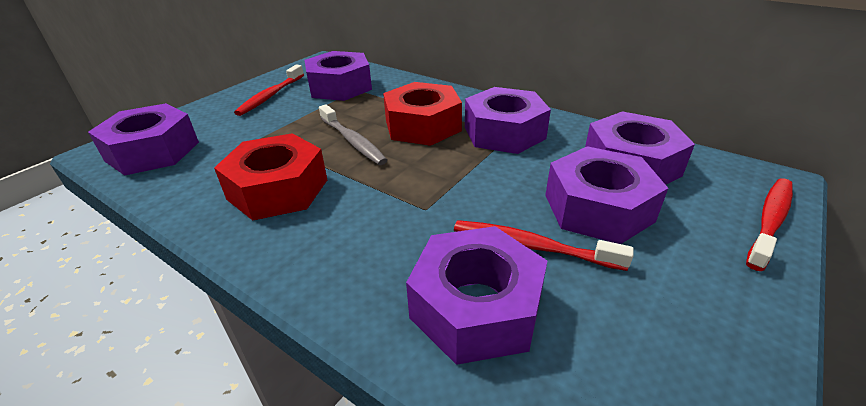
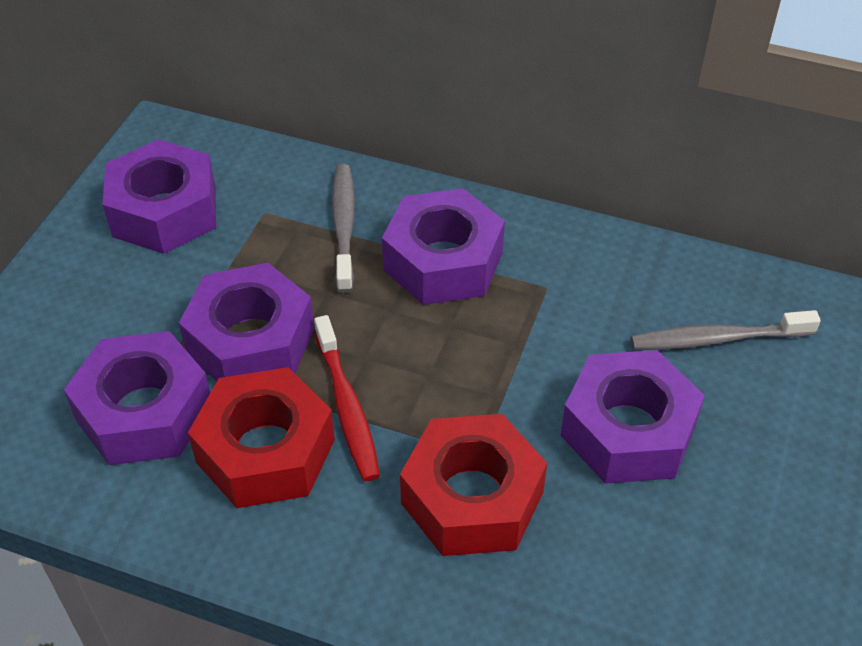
grey toothbrush: 1 -> 2
purple nut: 6 -> 5
red toothbrush: 3 -> 1

